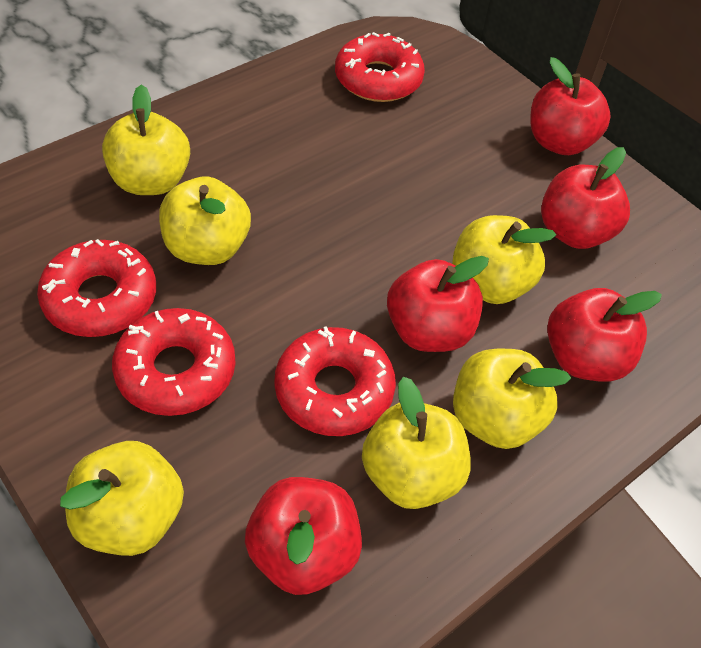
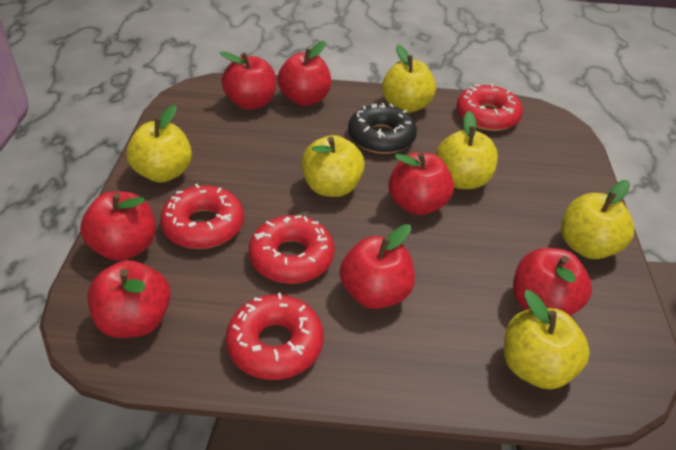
black donut: 0 -> 1
red apple: 5 -> 7

